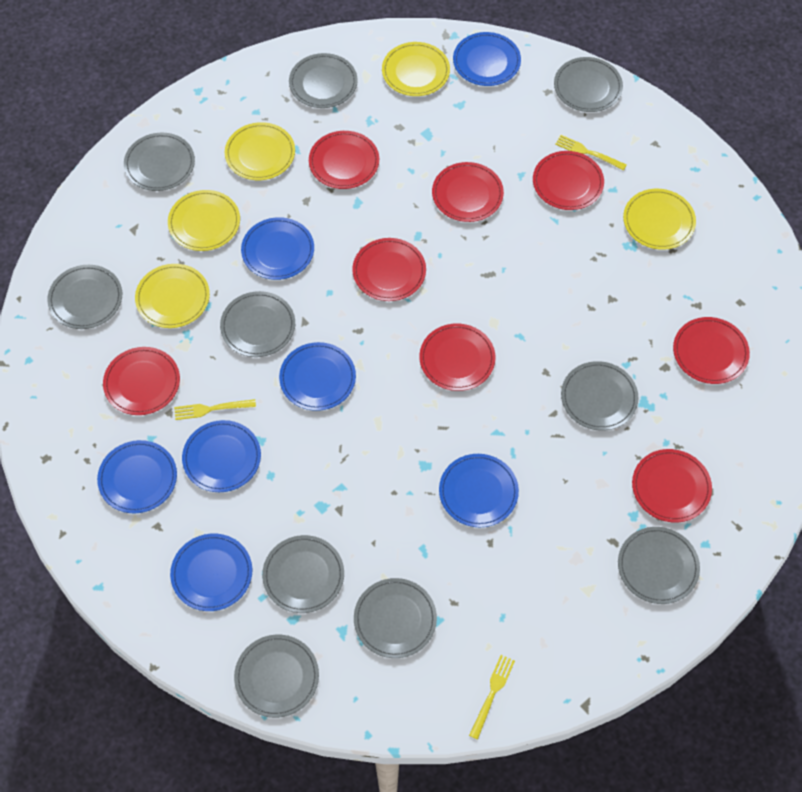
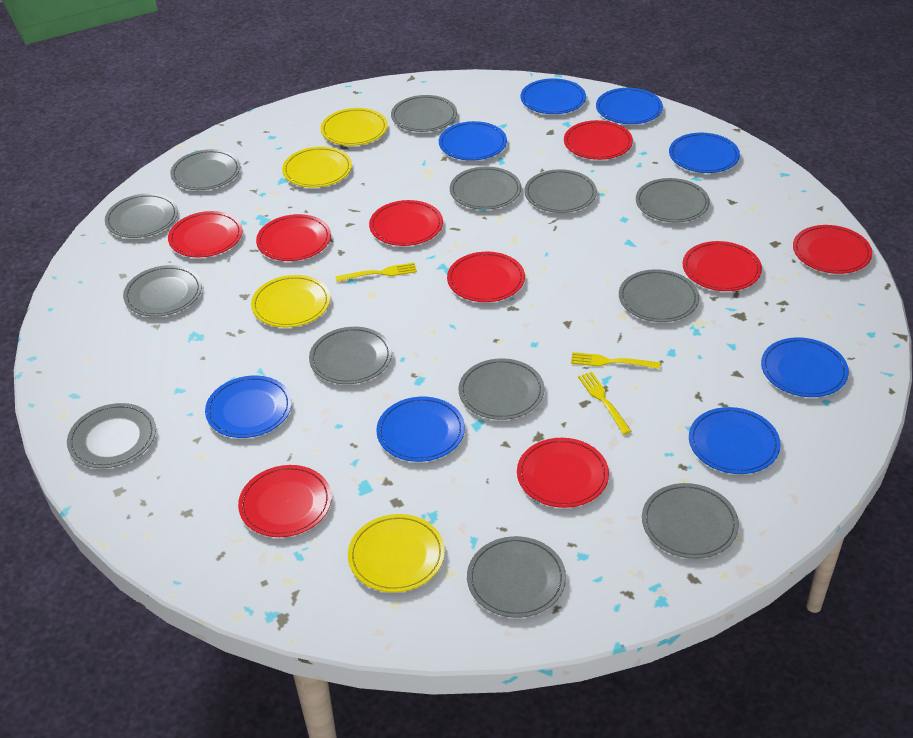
blue plate: 7 -> 8
grey plate: 10 -> 13
red plate: 8 -> 9
yellow plate: 5 -> 4

